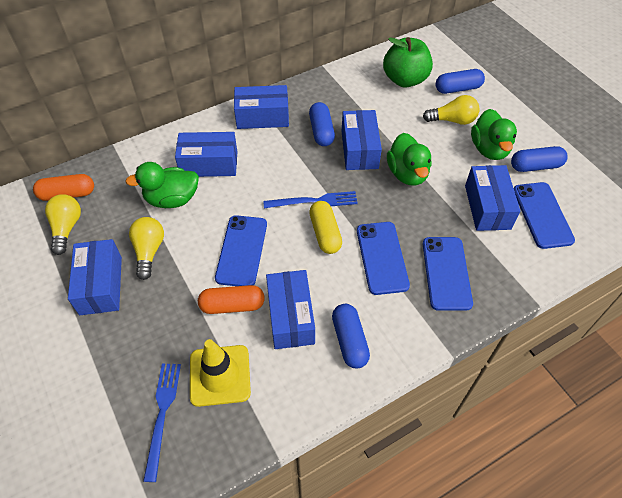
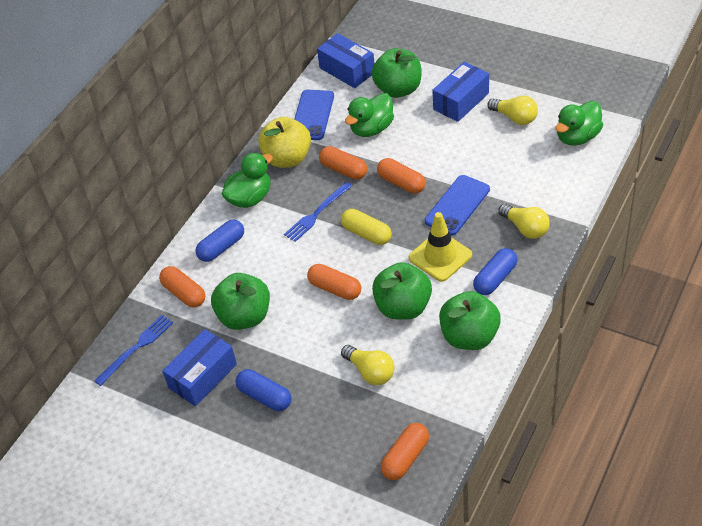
blue box: 6 -> 3
blue capsule: 4 -> 3
blue phone: 4 -> 2
green apple: 1 -> 4
orange capsule: 2 -> 5
yellow apple: 0 -> 1

